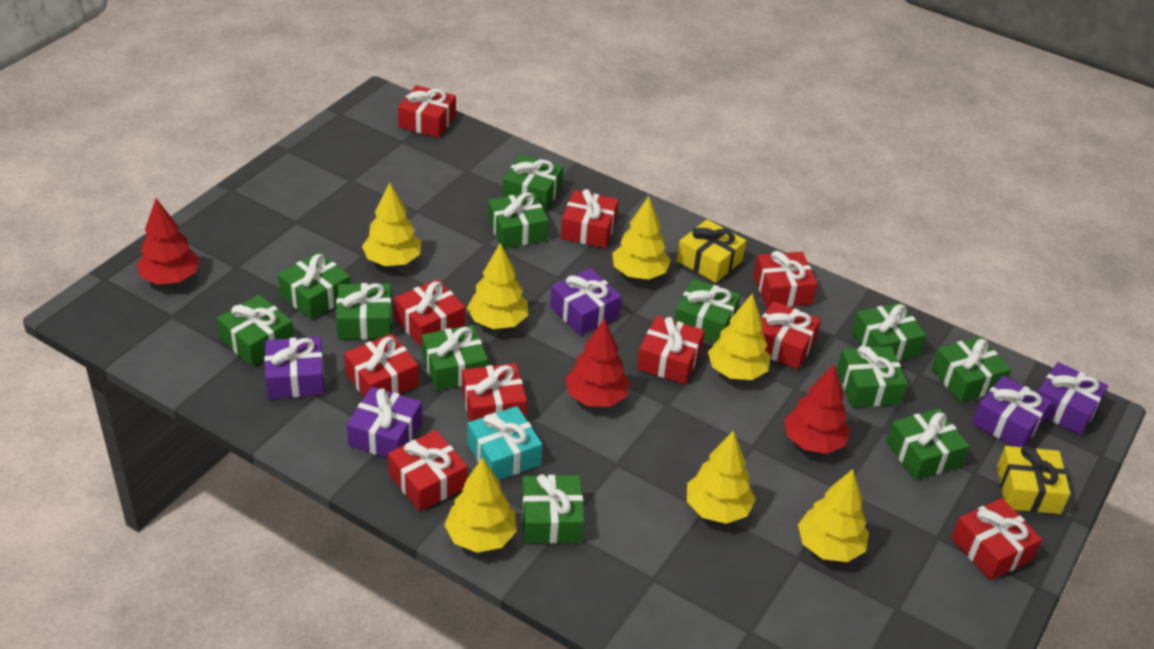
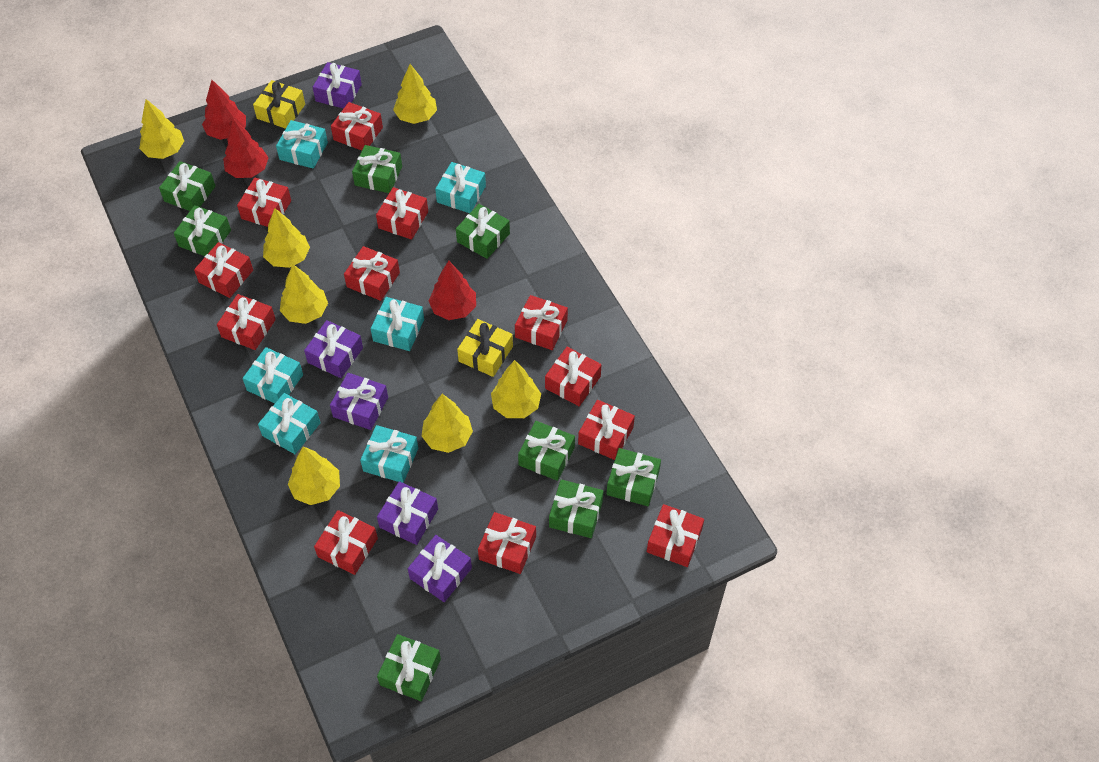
green gift: 12 -> 8
red gift: 10 -> 12
turquoise gift: 1 -> 6

